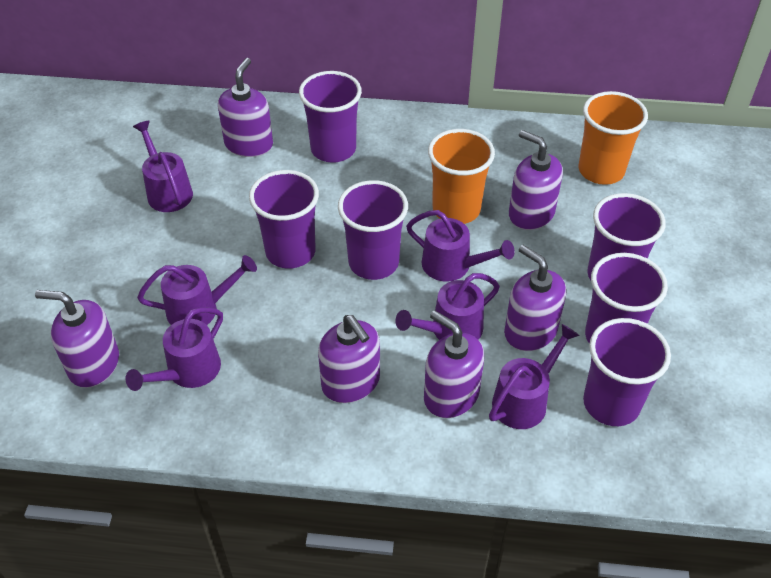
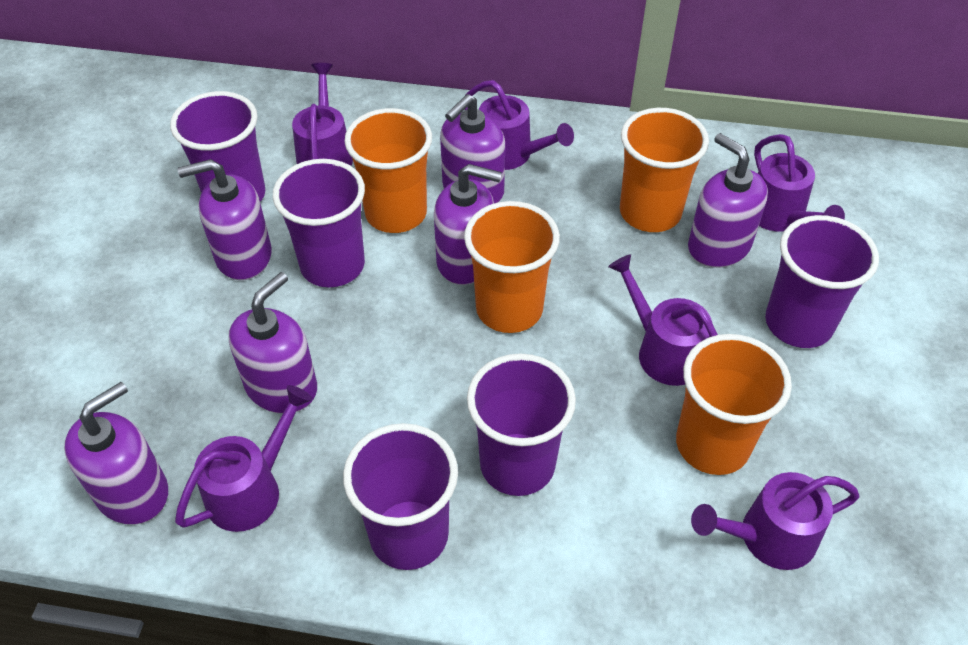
orange cup: 2 -> 4
purple cup: 6 -> 5

